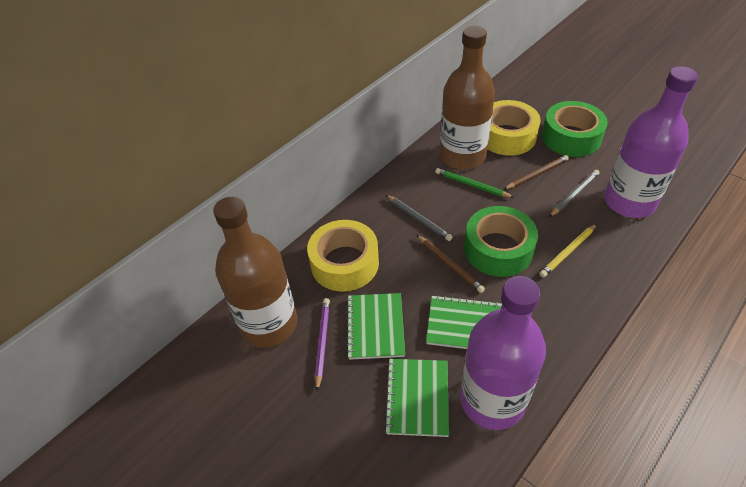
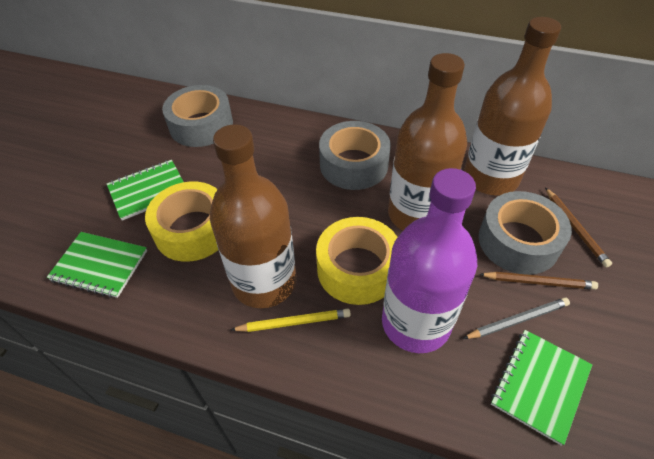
brown bottle: 2 -> 3
green pencil: 1 -> 0
green tape: 2 -> 0
grey pencil: 2 -> 1
grey tape: 0 -> 3
purple bottle: 2 -> 1
purple pencil: 1 -> 0

